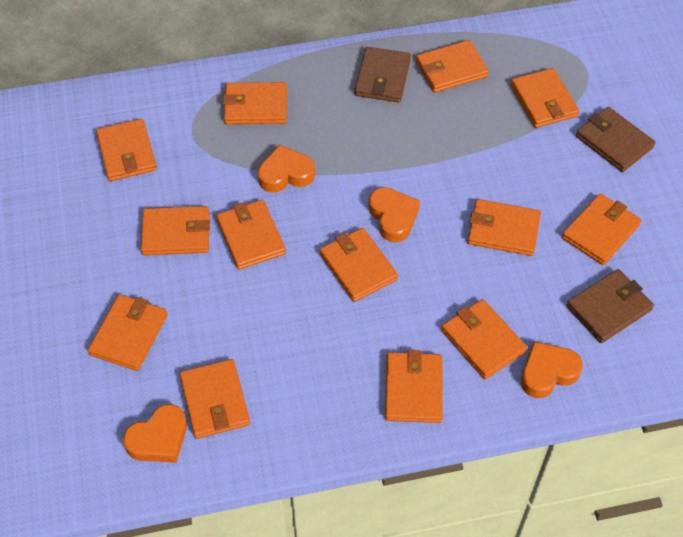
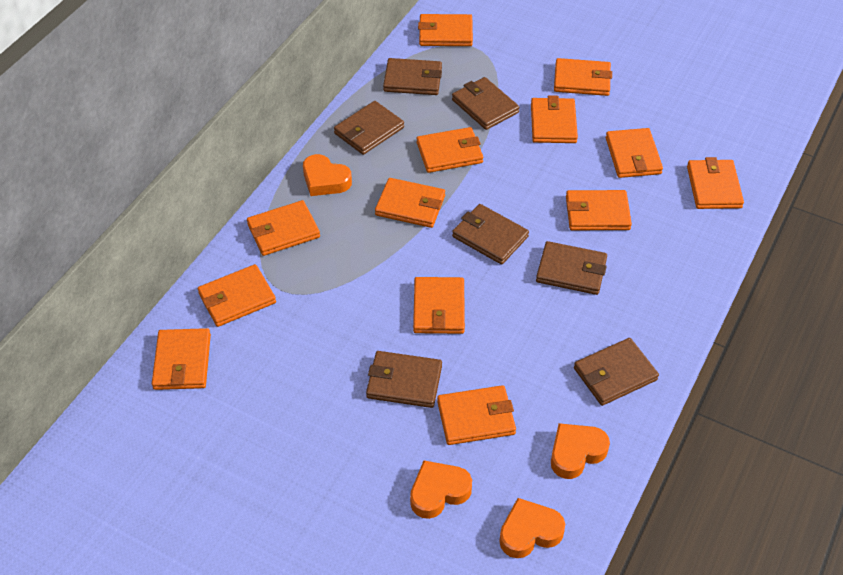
brown wallet: 3 -> 7

